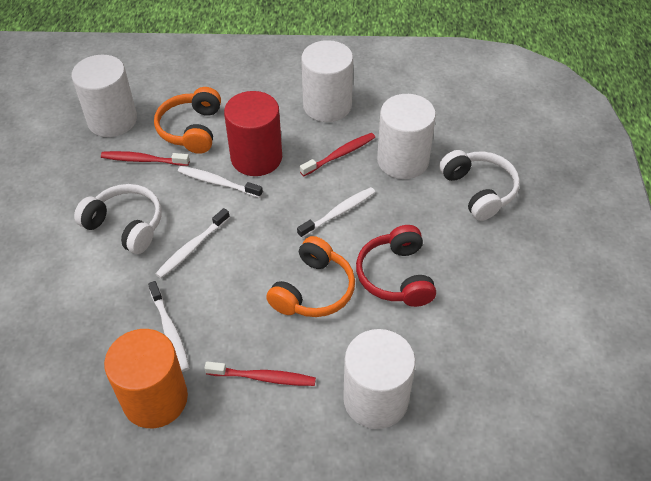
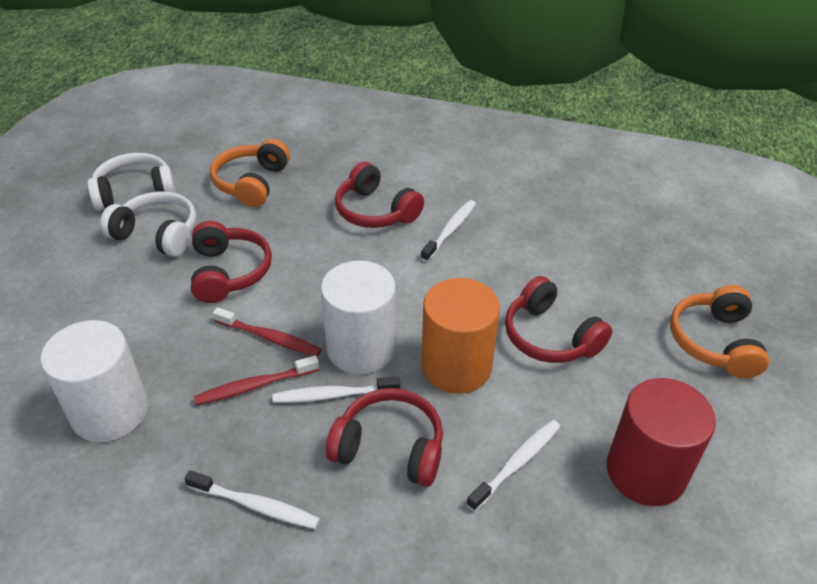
red headphones: 1 -> 4
red toothbrush: 3 -> 2
white cylinder: 4 -> 2

